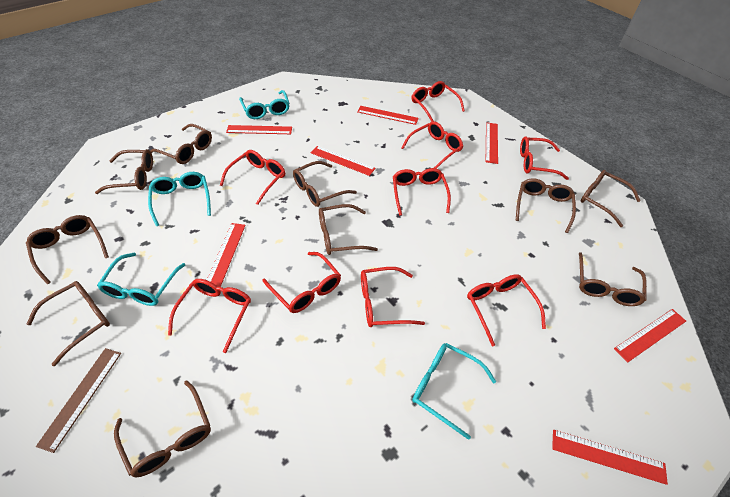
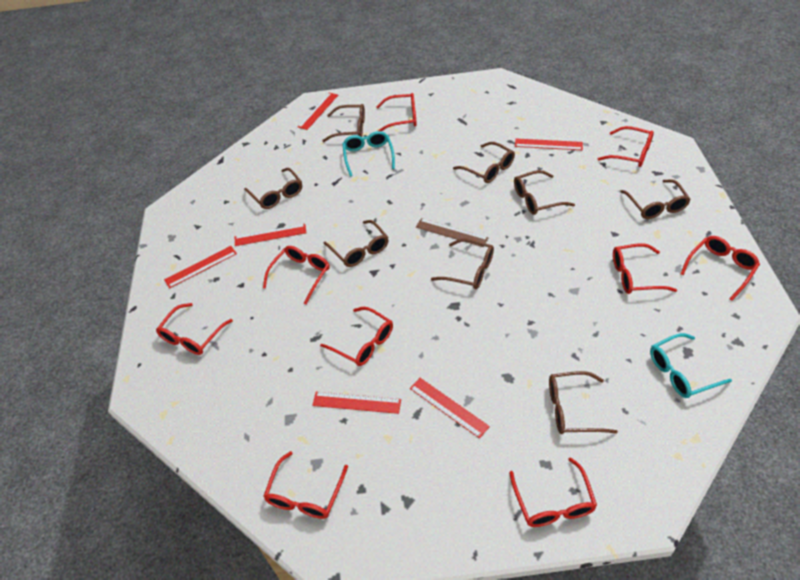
brown glasses: 10 -> 8
red ruler: 7 -> 6
turquoise glasses: 4 -> 2

